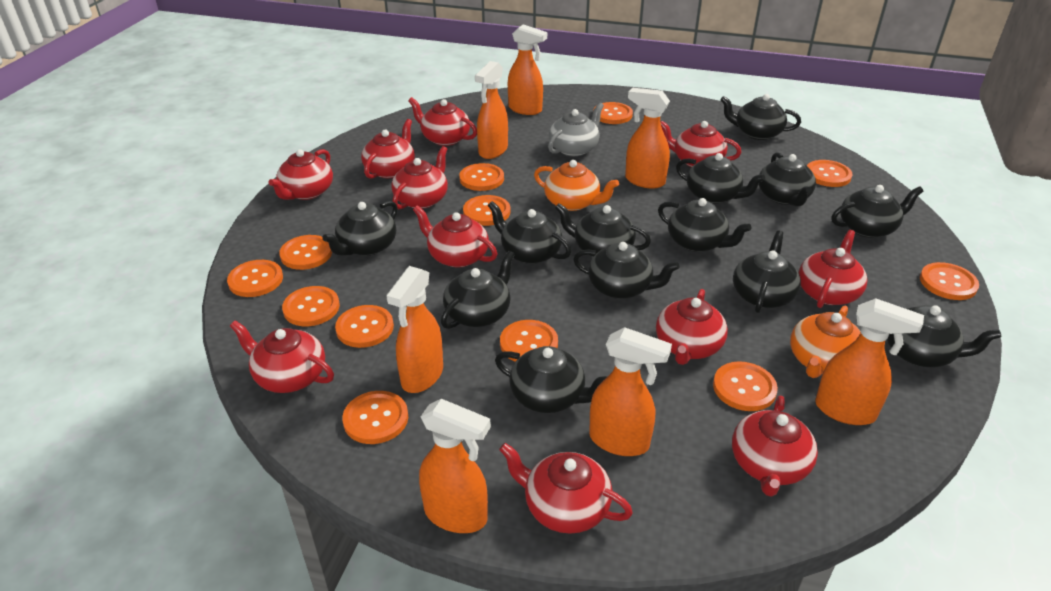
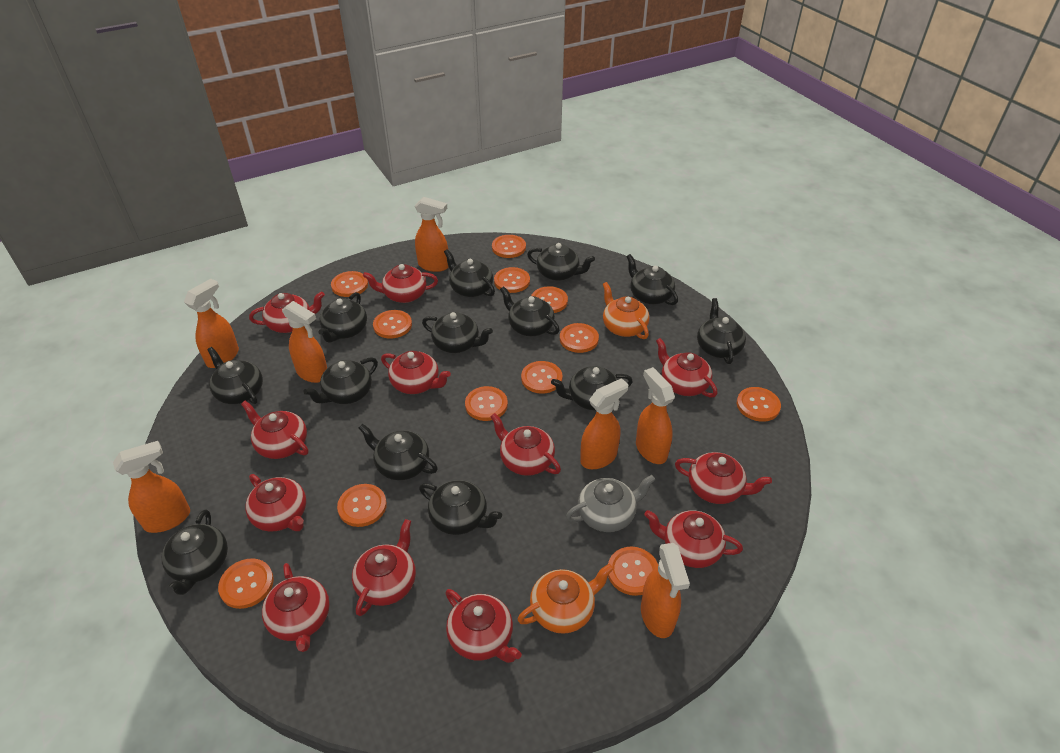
red teapot: 11 -> 12

